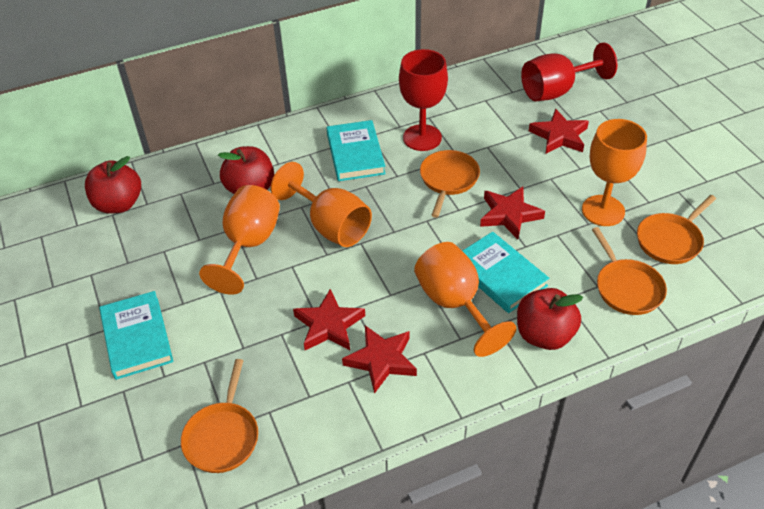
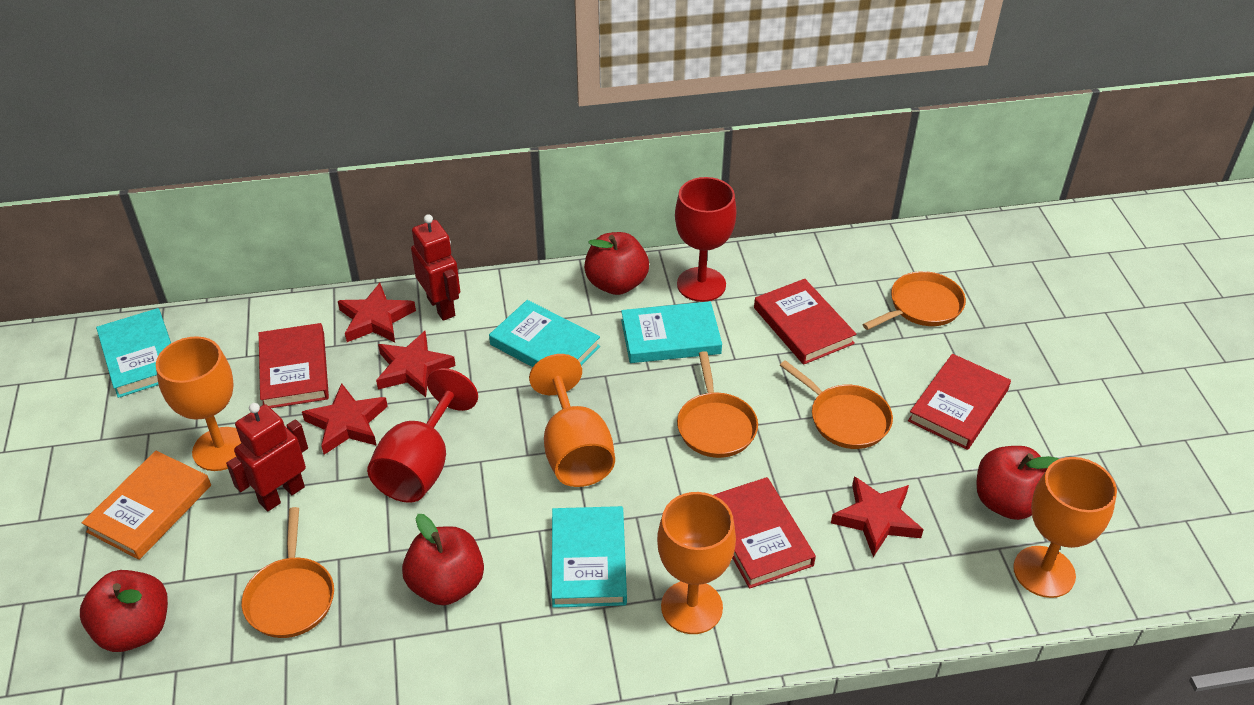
orange book: 0 -> 1
red apple: 3 -> 4
red book: 0 -> 4
red robot: 0 -> 2
turquoise book: 3 -> 4

